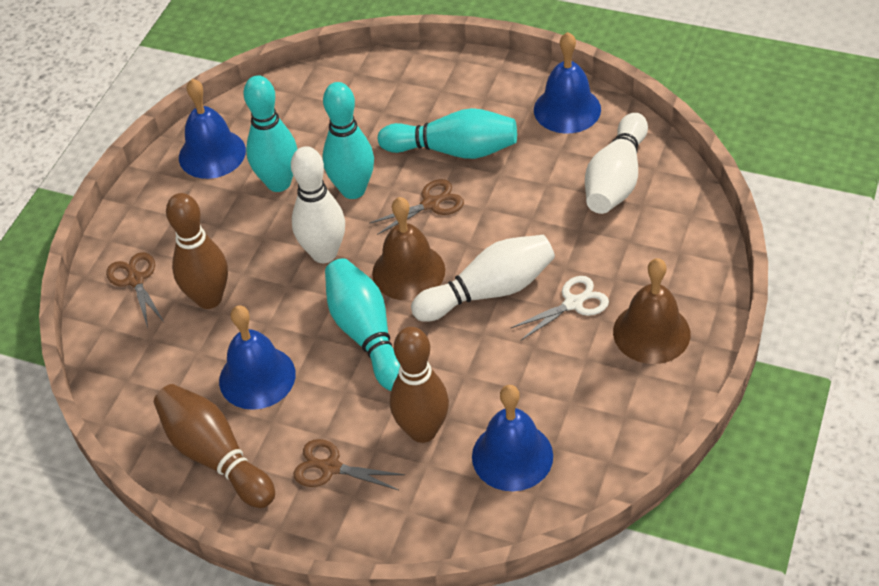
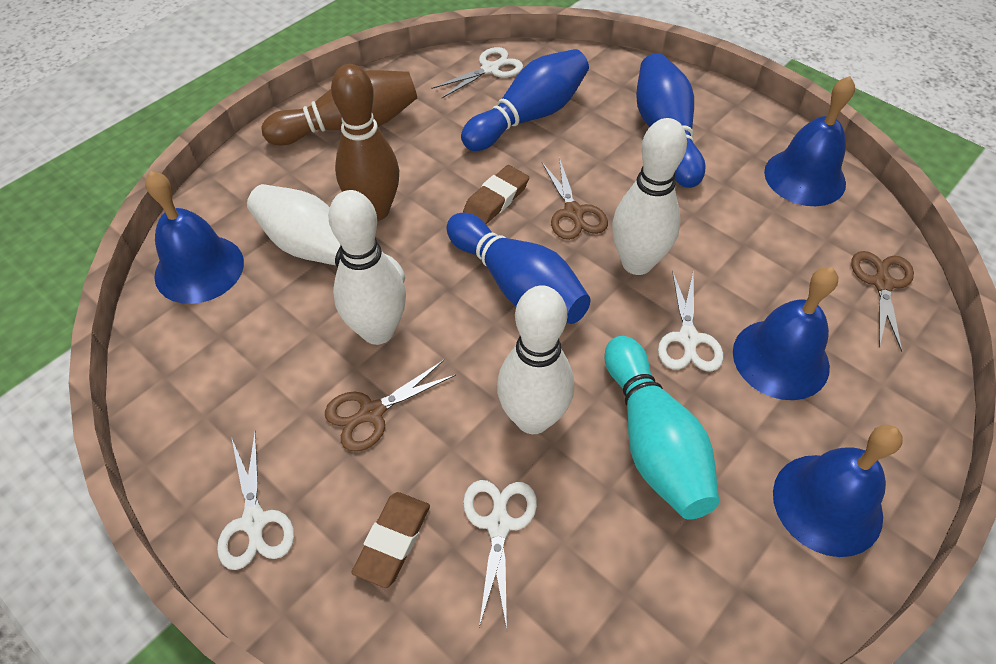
blue bowling pin: 0 -> 3
brown bell: 2 -> 0
brown bowling pin: 3 -> 2
brown eraser: 0 -> 2
turquoise bowling pin: 4 -> 1
white bowling pin: 3 -> 4
white scissors: 1 -> 4

